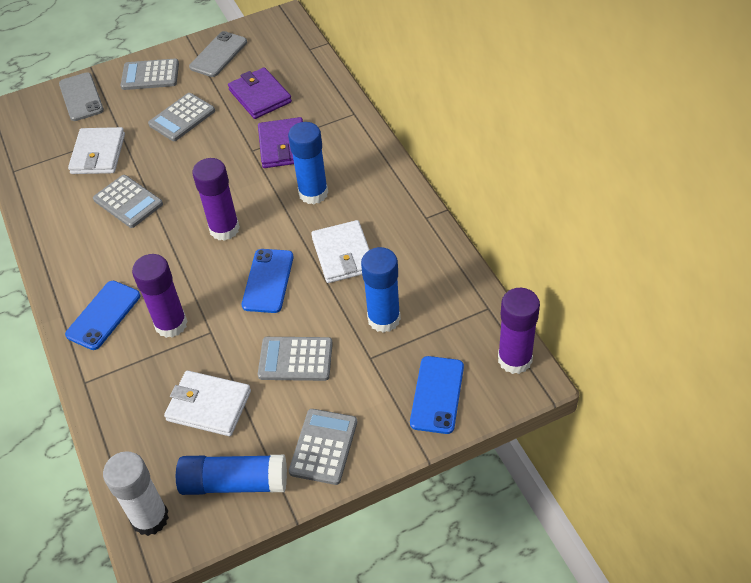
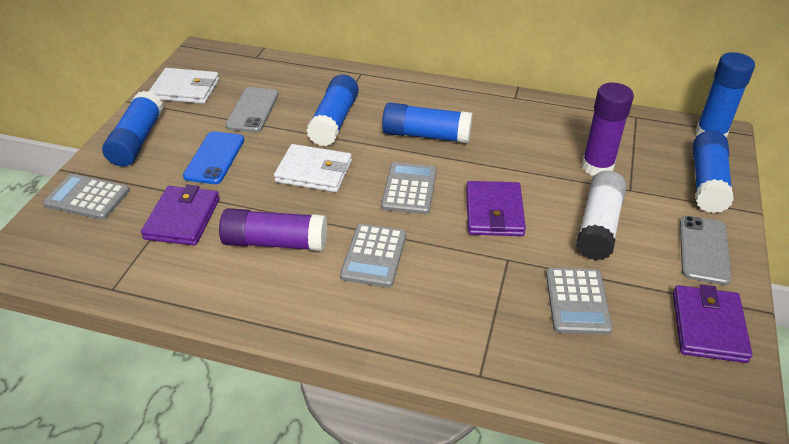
blue glue stick: 3 -> 5
blue phone: 3 -> 1
grey calculator: 5 -> 4
purple glue stick: 3 -> 2
purple wallet: 2 -> 3
white wallet: 3 -> 2

